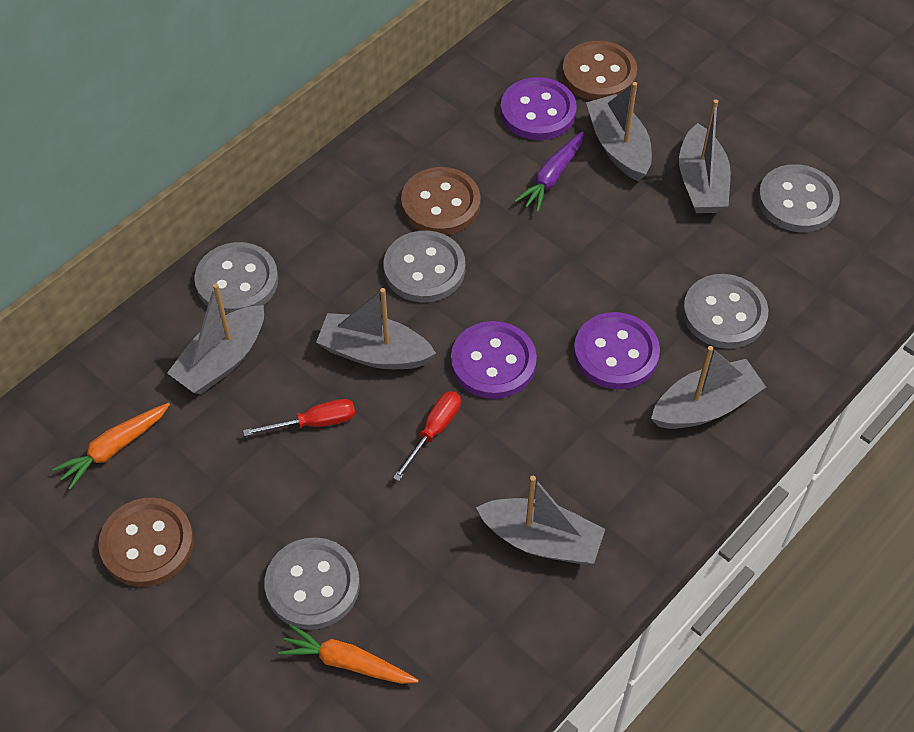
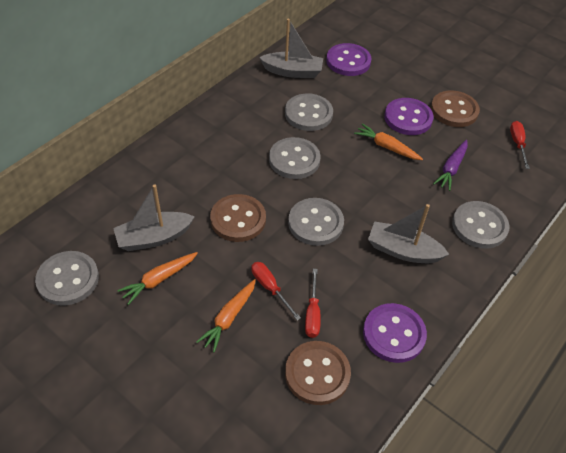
grey boat: 6 -> 3
orange carrot: 2 -> 3
red screwdriver: 2 -> 3

